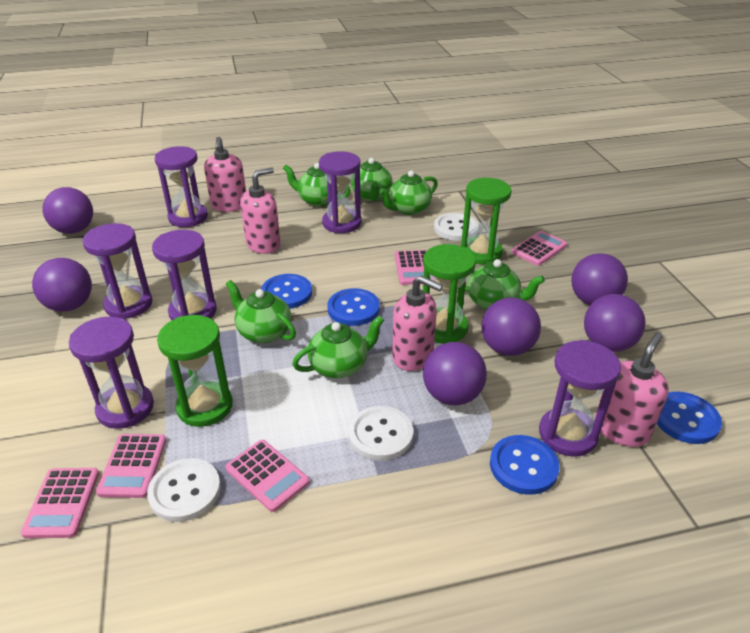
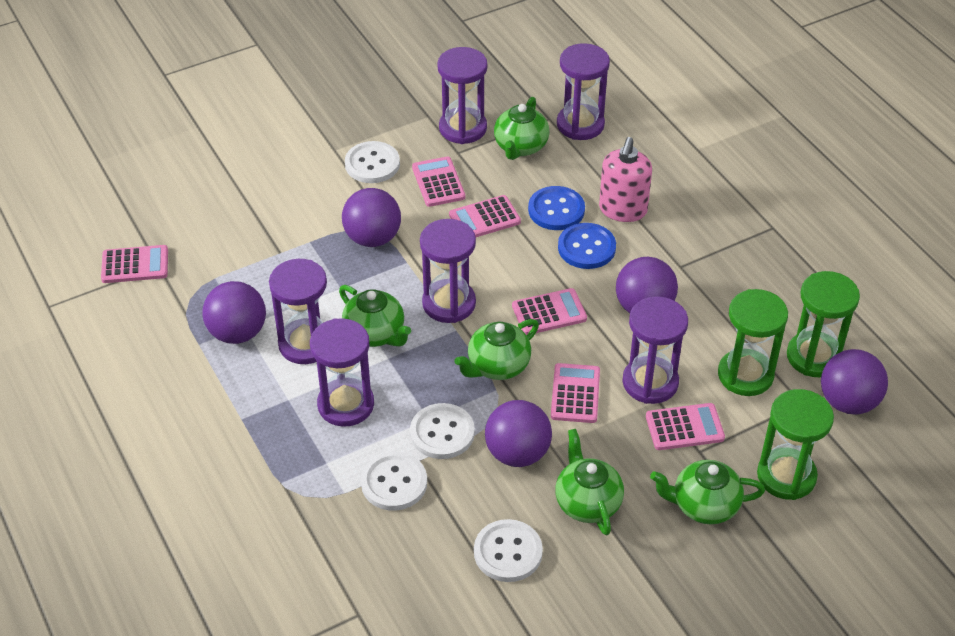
blue button: 4 -> 2
green teapot: 6 -> 5
pink calculator: 5 -> 6
pink soap dispenser: 4 -> 1
purple ball: 6 -> 5
white button: 3 -> 4

